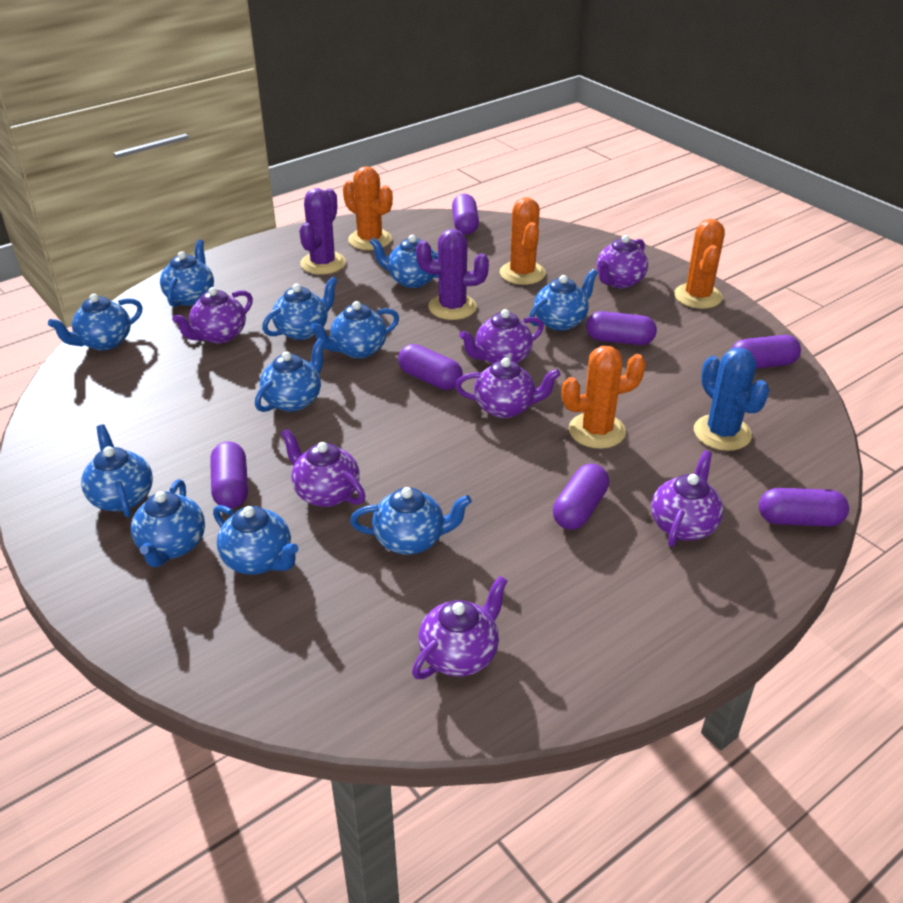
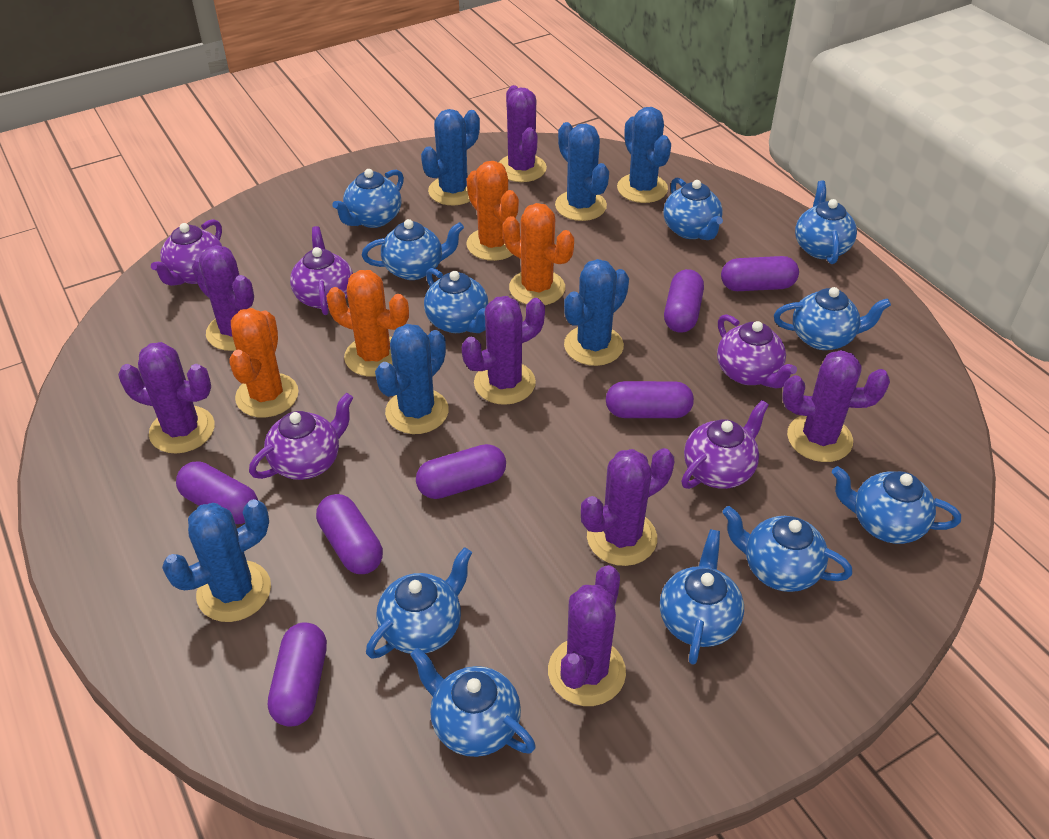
blue cactus: 1 -> 6
purple cactus: 2 -> 7
purple teapot: 7 -> 5

